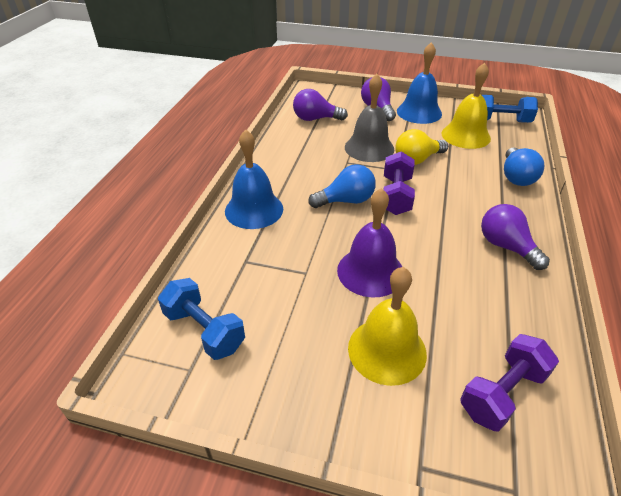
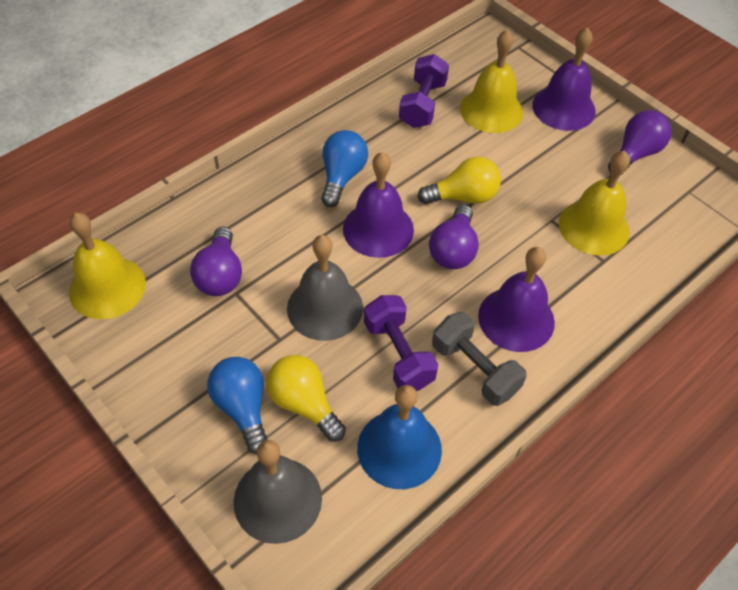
blue bell: 2 -> 1
blue dumbbell: 2 -> 0
grey bell: 1 -> 2
grey dumbbell: 0 -> 1
purple bell: 1 -> 3
yellow bell: 2 -> 3
yellow light bulb: 1 -> 2

